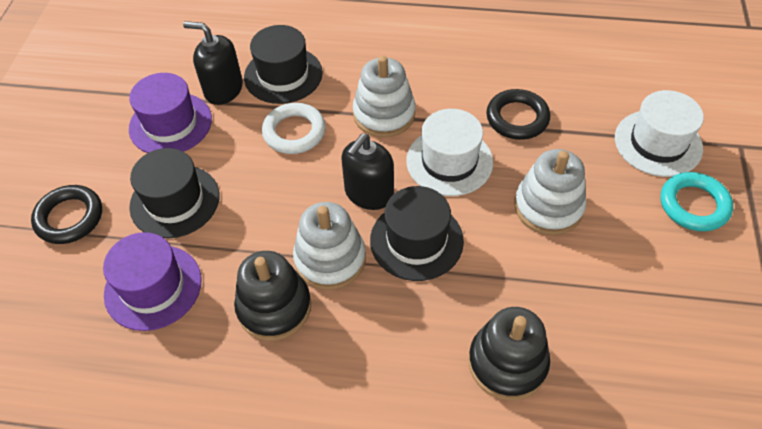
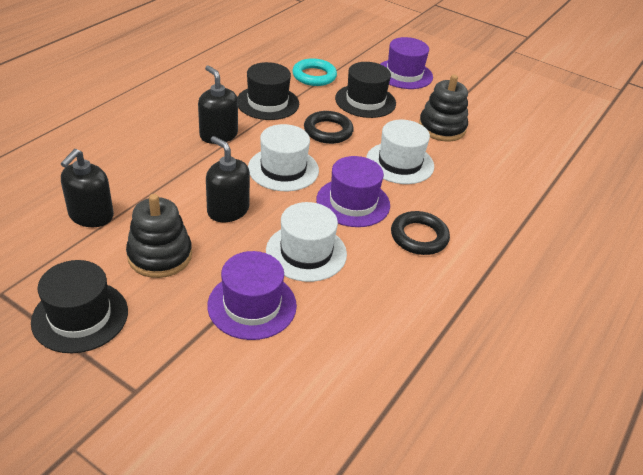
black soap dispenser: 2 -> 3
purple hat: 2 -> 3
white hat: 2 -> 3
white ring: 1 -> 0
white stacking toy: 3 -> 0

